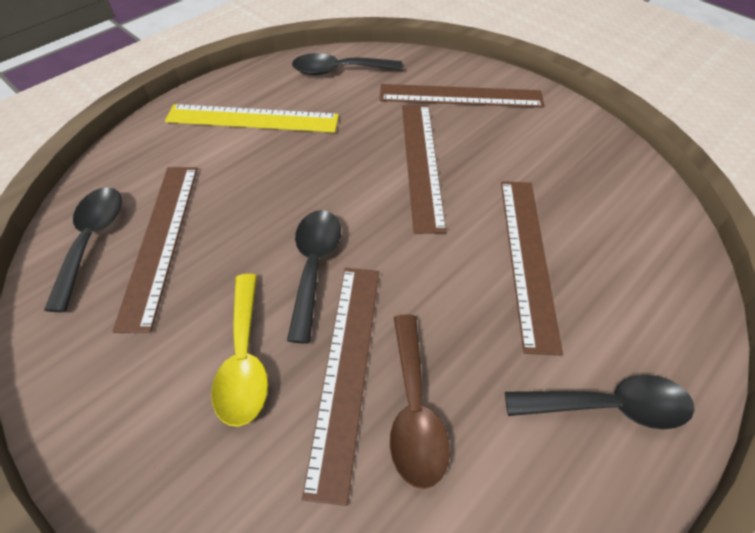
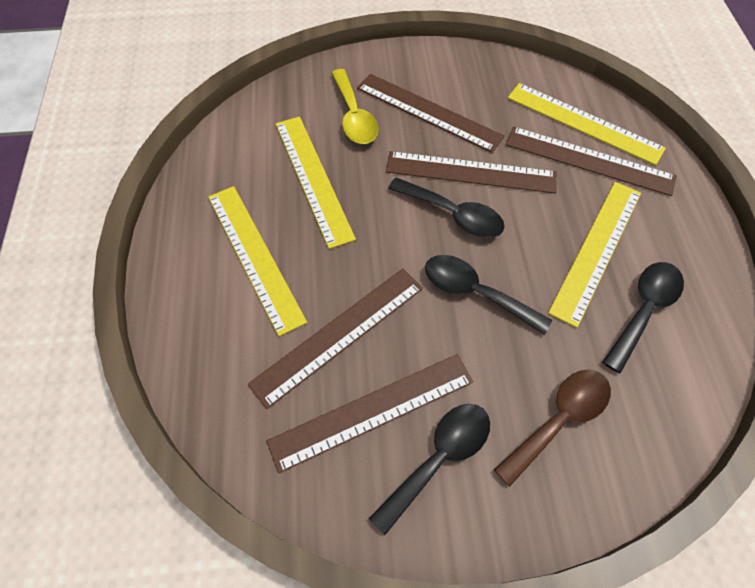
yellow ruler: 1 -> 4

